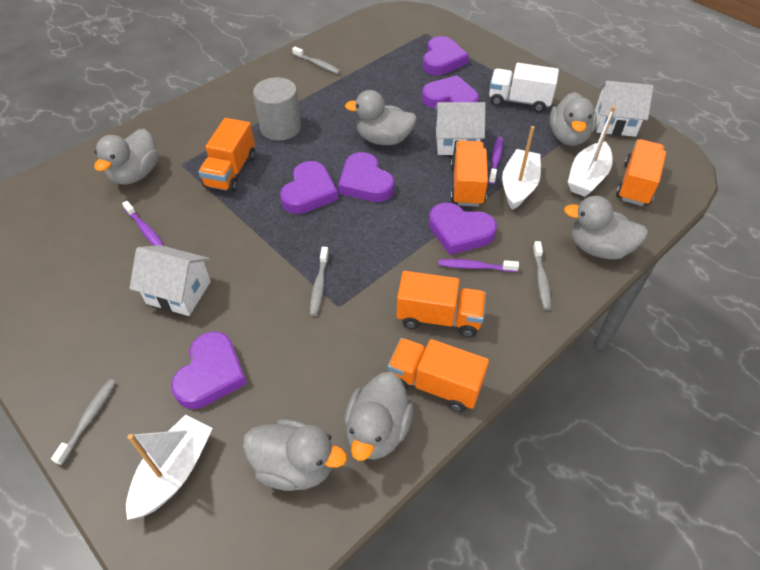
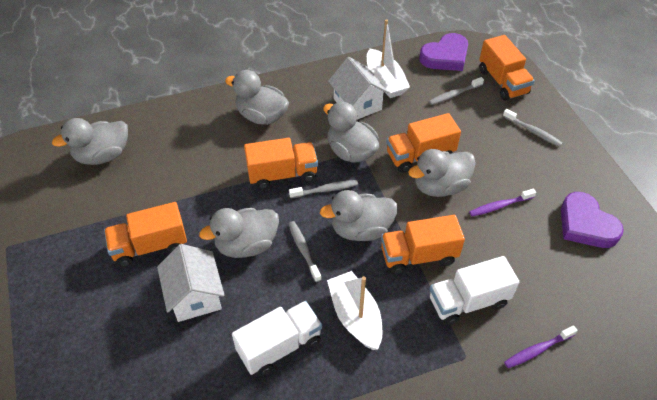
grey cylinder: 1 -> 0
purple heart: 6 -> 2
purple toothbrush: 3 -> 2
white boat: 3 -> 2
white house: 3 -> 2
white truck: 1 -> 2

